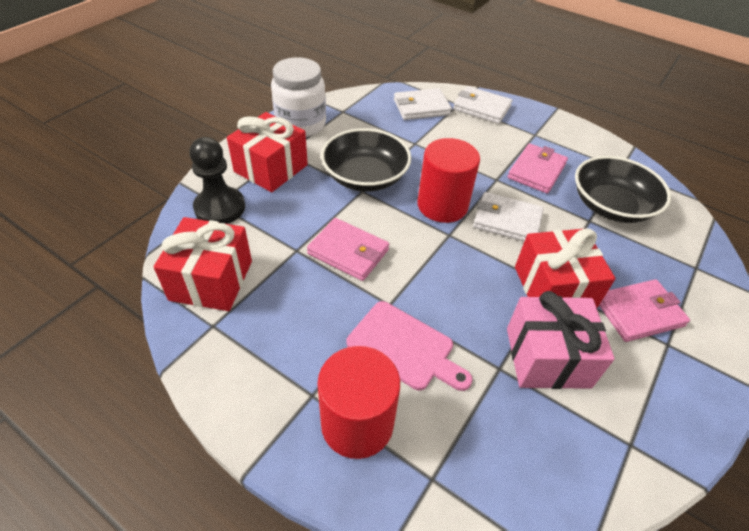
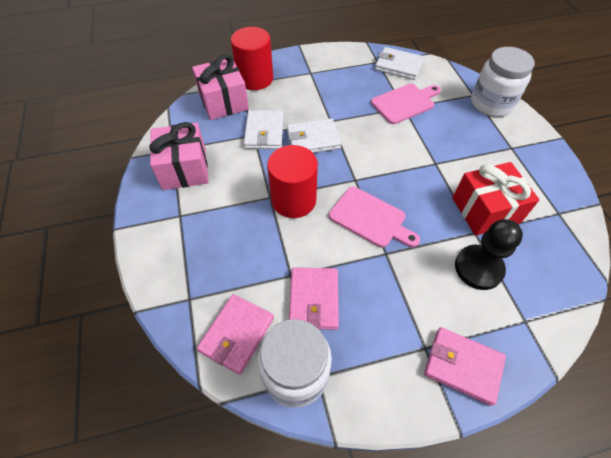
black bowl: 2 -> 0
pink cutting board: 1 -> 2
pink gift: 1 -> 2
red gift: 3 -> 1
white jar: 1 -> 2

